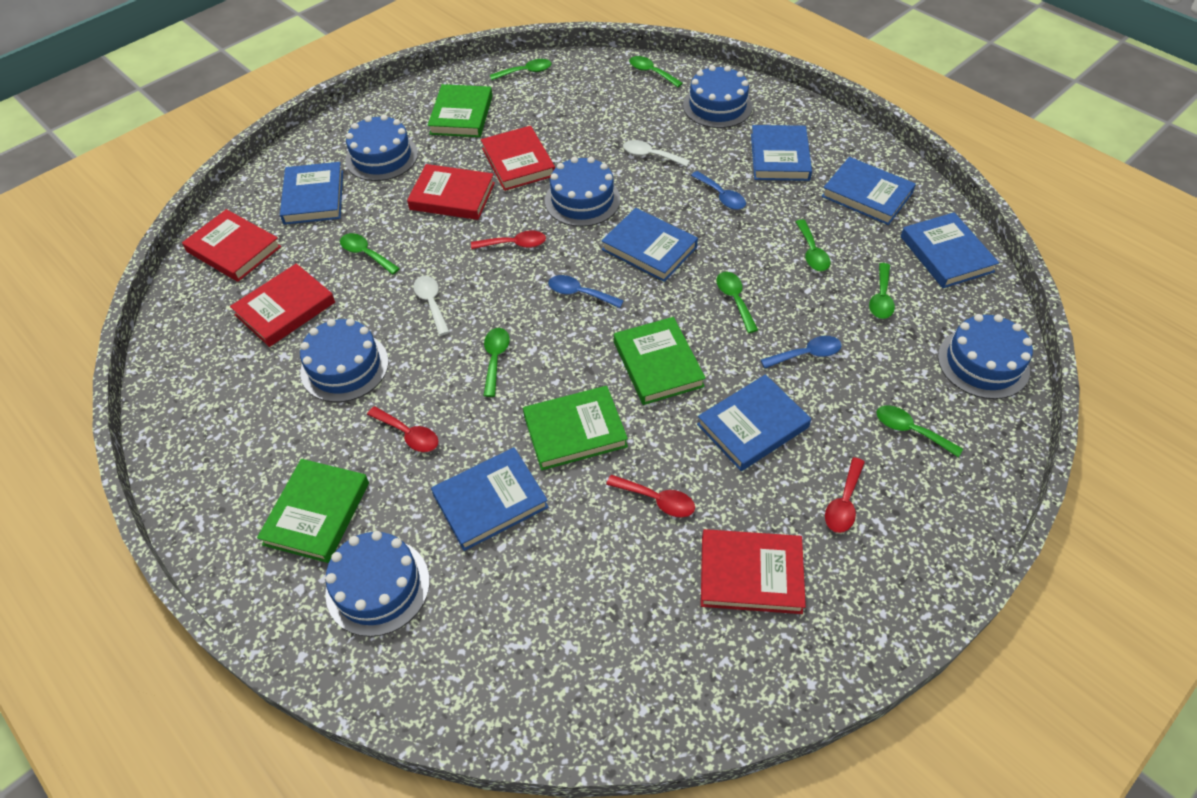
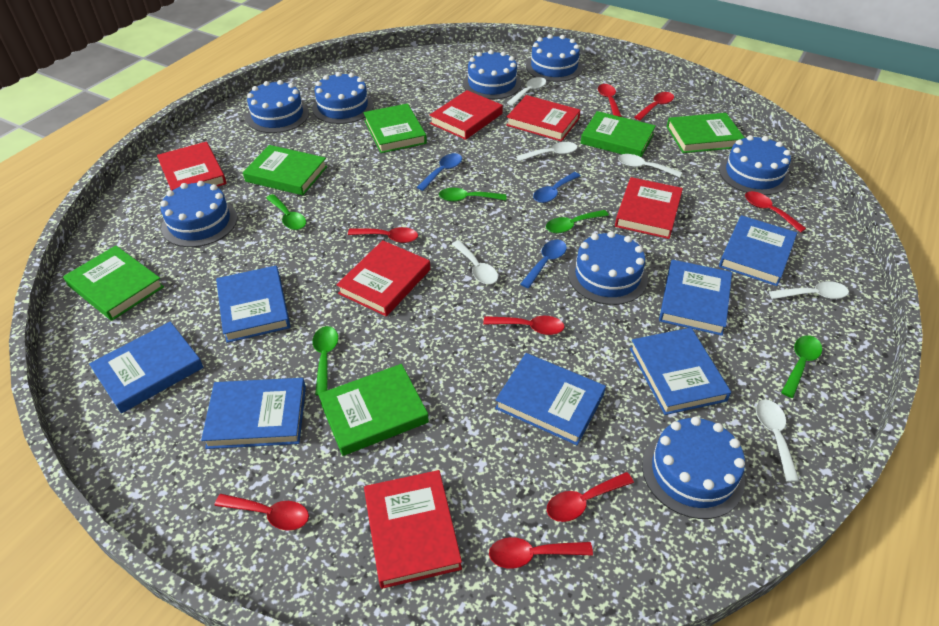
blue cake: 6 -> 8
green book: 4 -> 6
green spoon: 8 -> 5
red book: 5 -> 6
red spoon: 4 -> 8
white spoon: 2 -> 6

